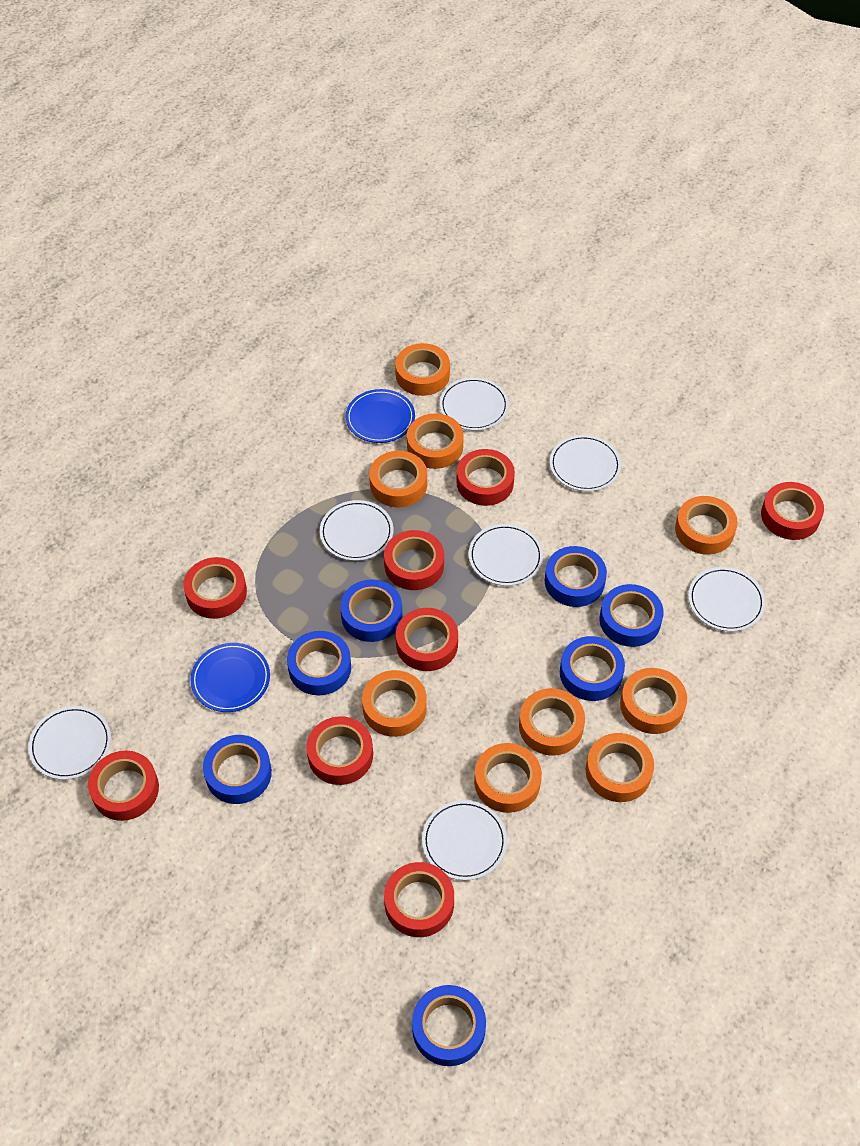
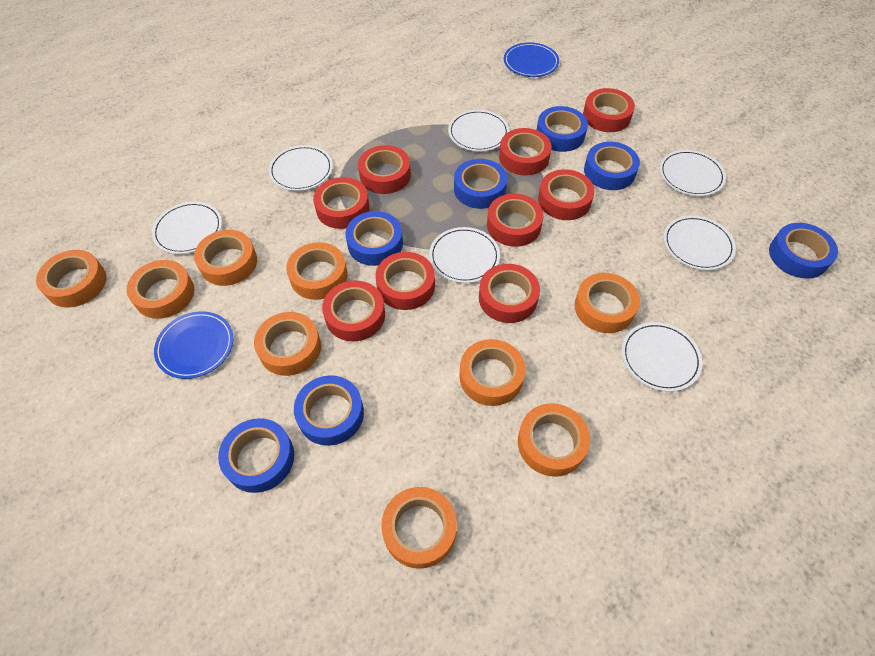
red tape: 8 -> 9

